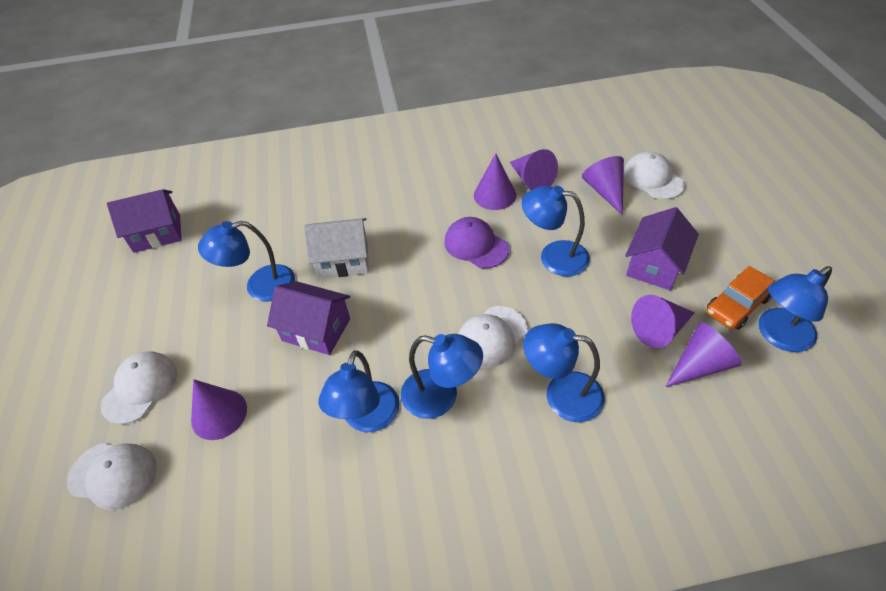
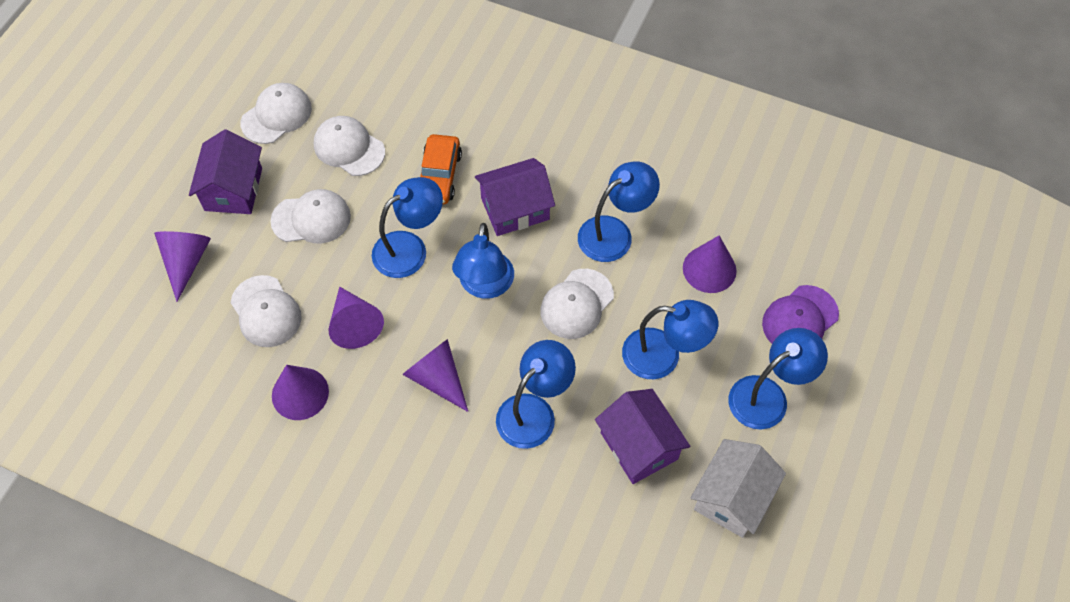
purple cone: 6 -> 5
white cap: 4 -> 5

